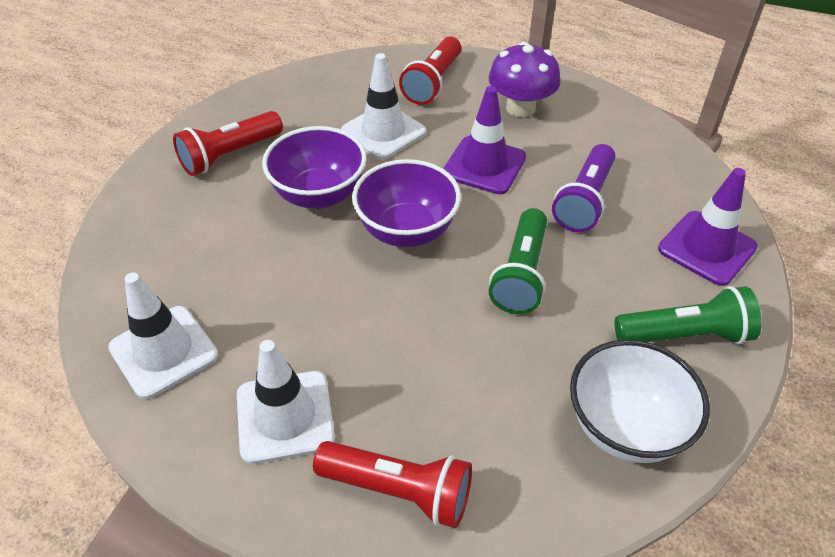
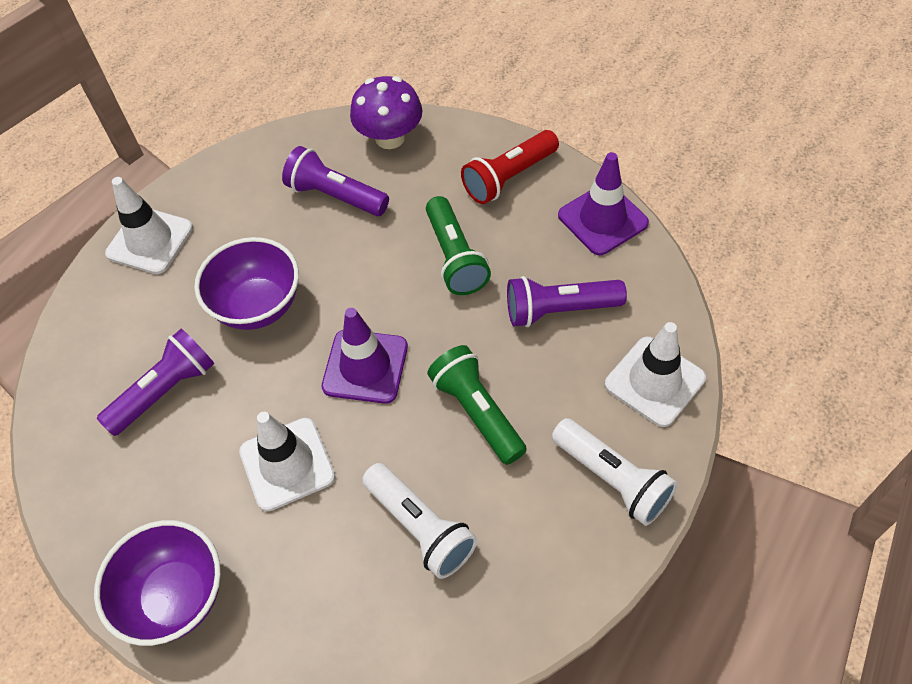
purple flashlight: 1 -> 3
red flashlight: 3 -> 1
white bowl: 1 -> 0
white flashlight: 0 -> 2

